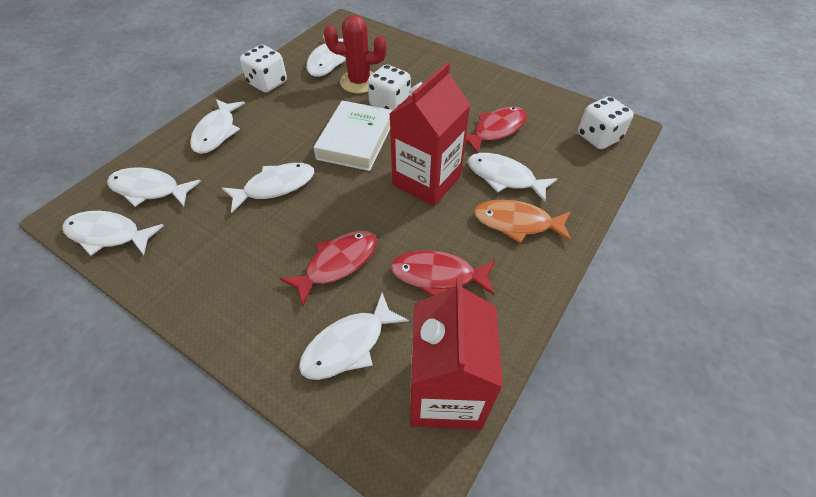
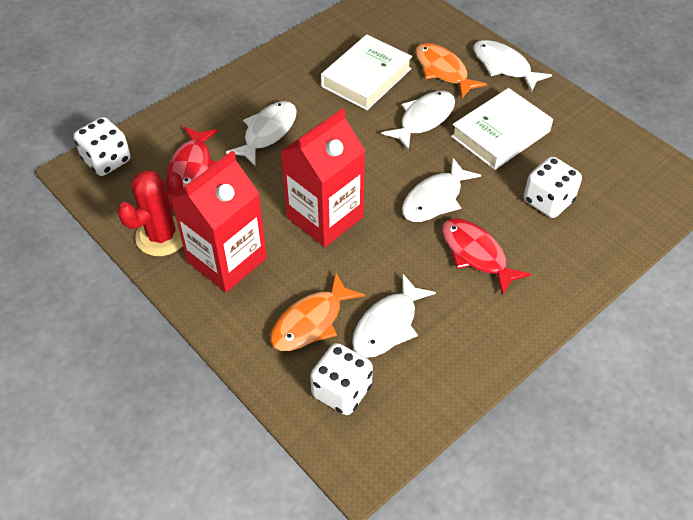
orange fish: 1 -> 2
red fish: 3 -> 2
white book: 1 -> 2
white fish: 7 -> 5

